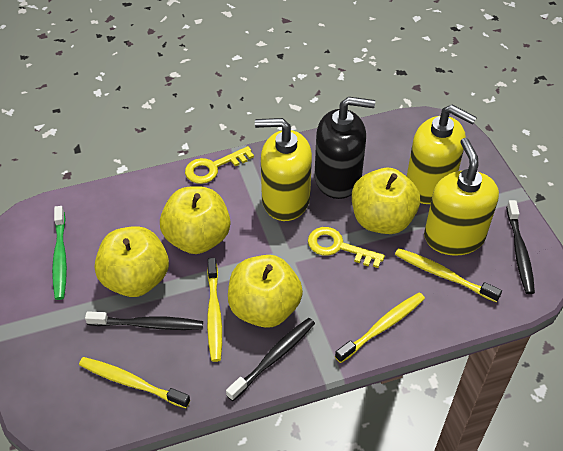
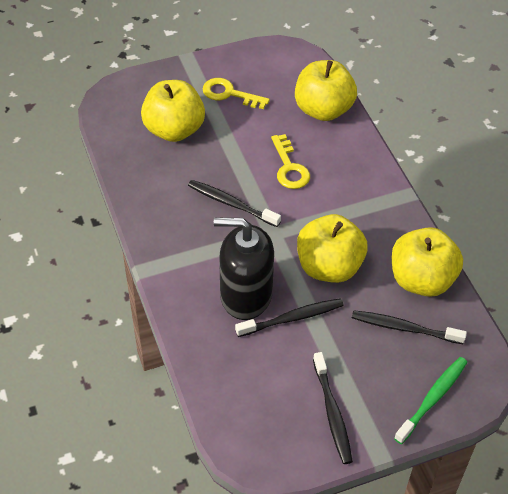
black toothbrush: 3 -> 4
yellow soap dispenser: 3 -> 0
yellow toothbrush: 4 -> 0

